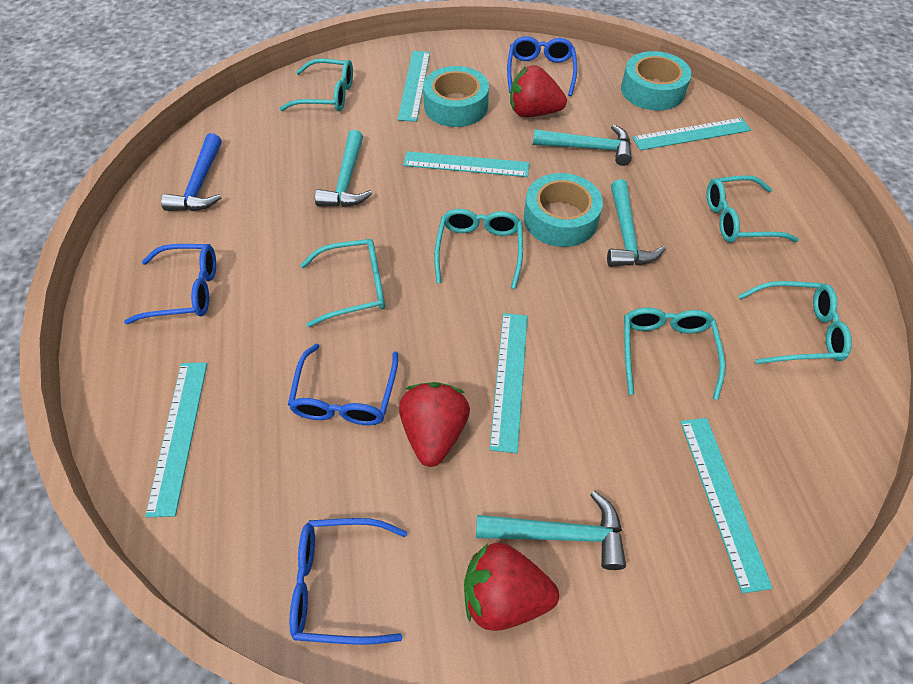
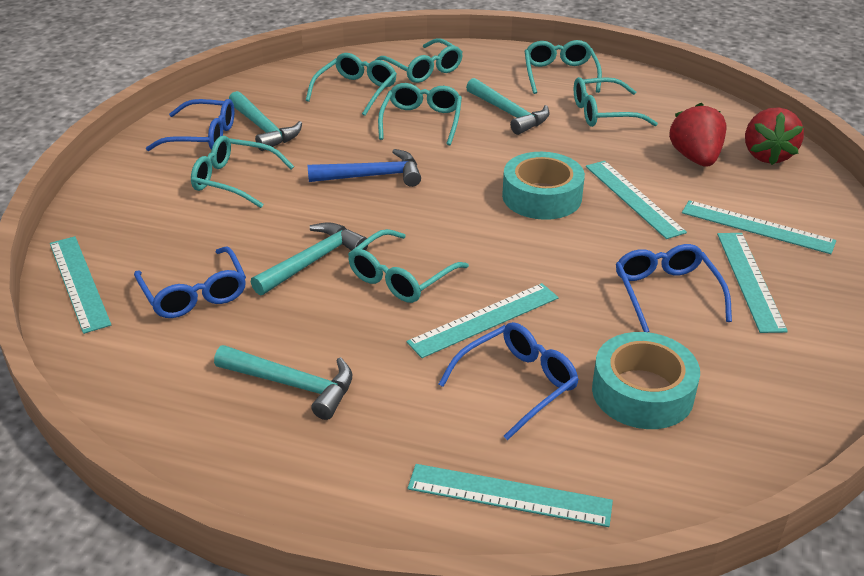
red strawberry: 3 -> 2
turquoise glasses: 6 -> 7
turquoise tape: 3 -> 2

